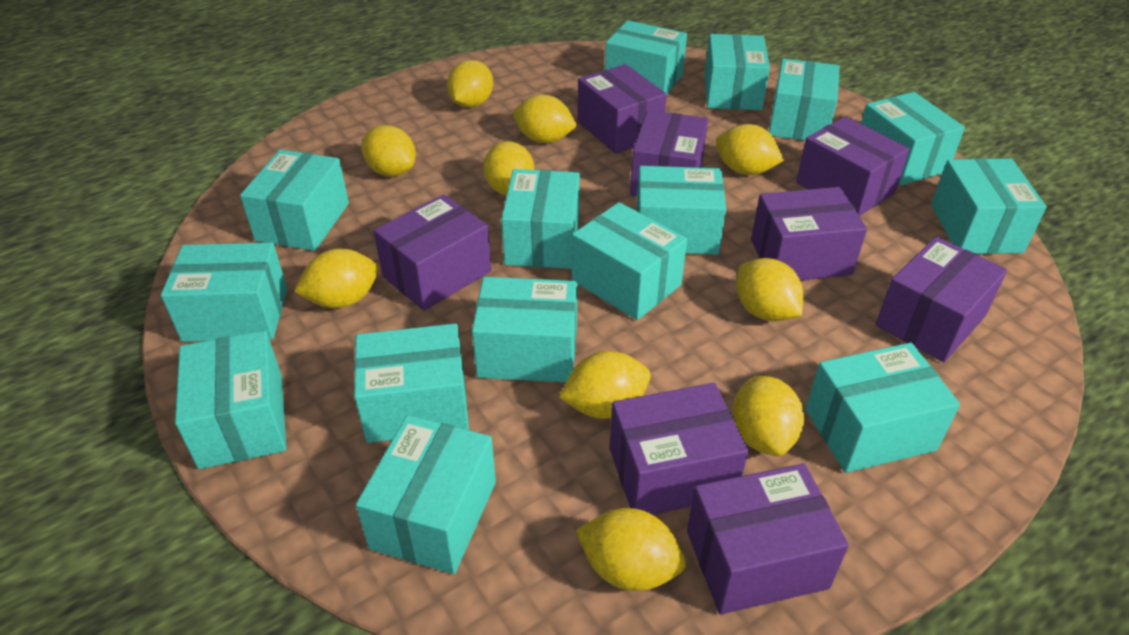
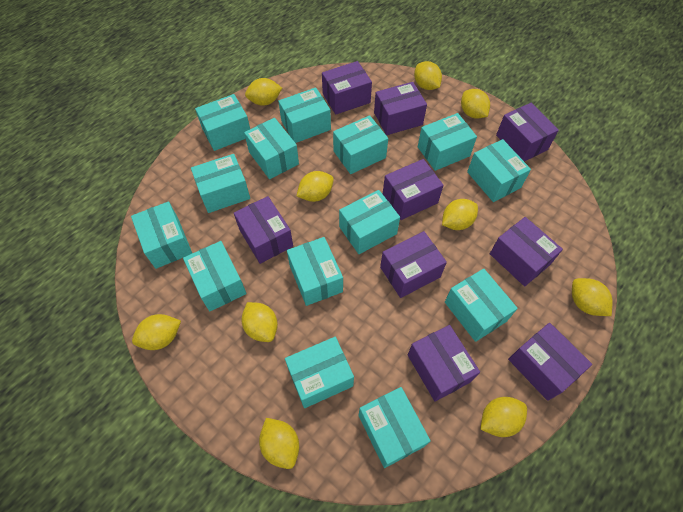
purple box: 8 -> 9
turquoise box: 15 -> 14

